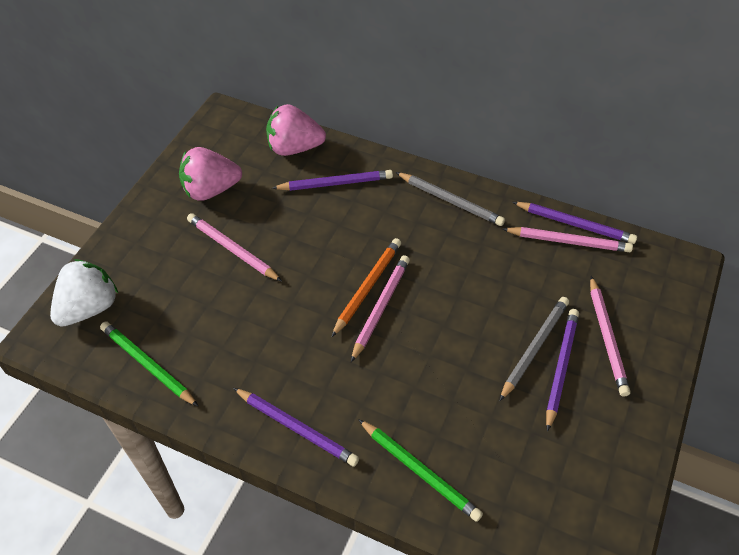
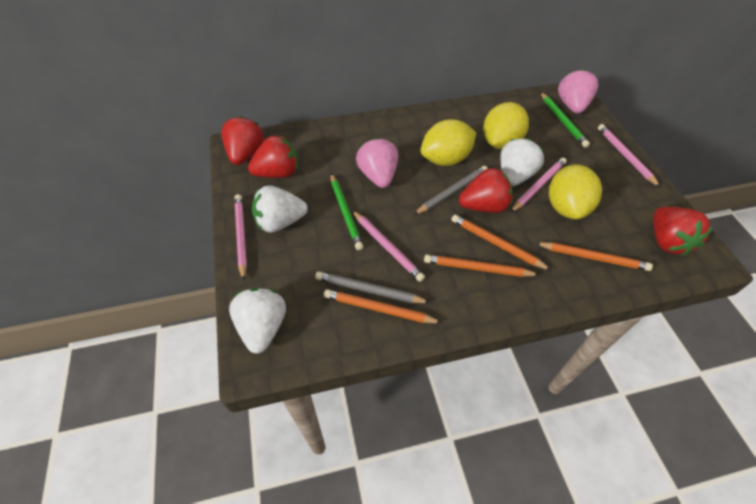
orange pencil: 1 -> 4
purple pencil: 4 -> 0
red strawberry: 0 -> 4
white strawberry: 1 -> 3
yellow lemon: 0 -> 3

